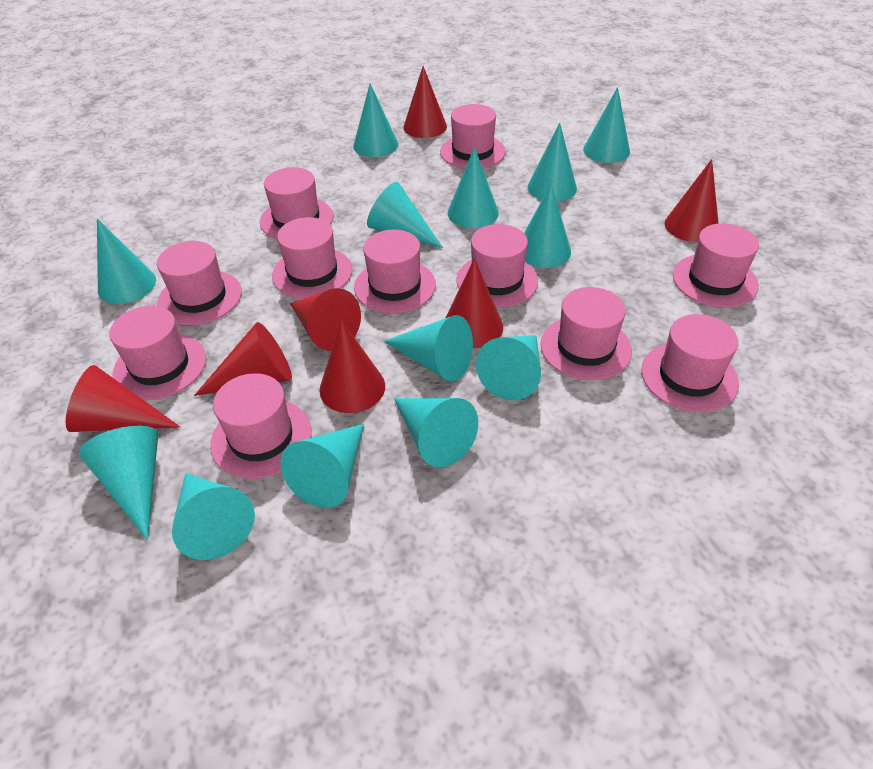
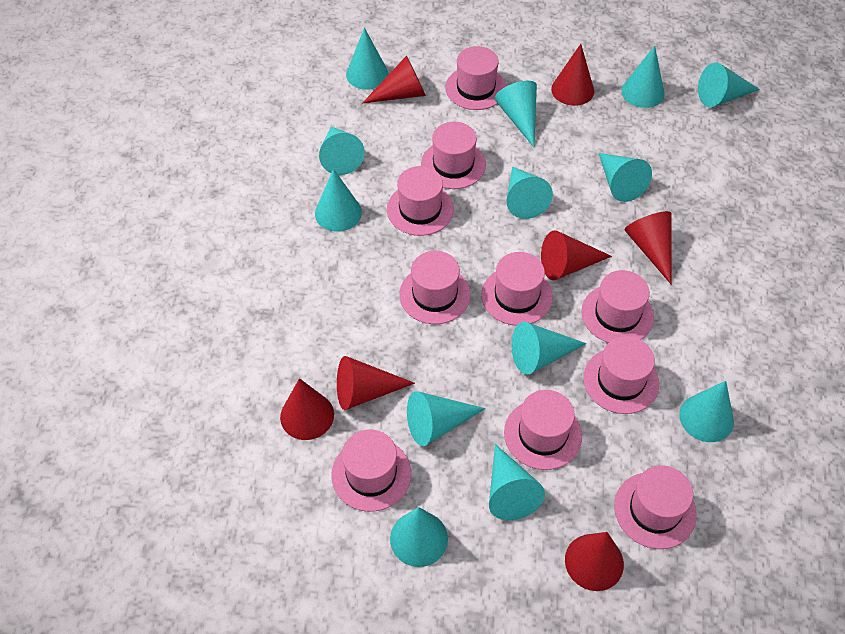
pink hat: 11 -> 10

